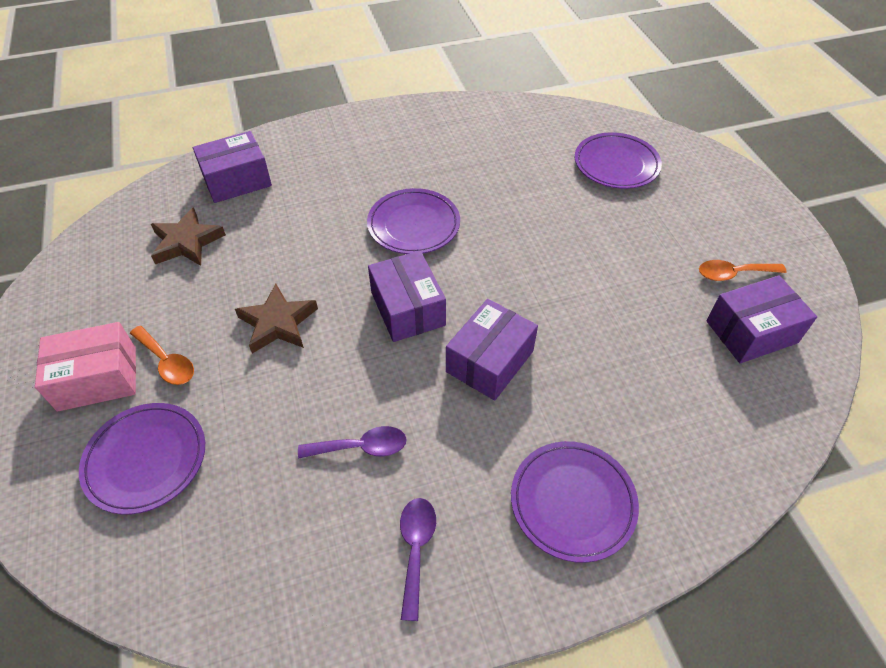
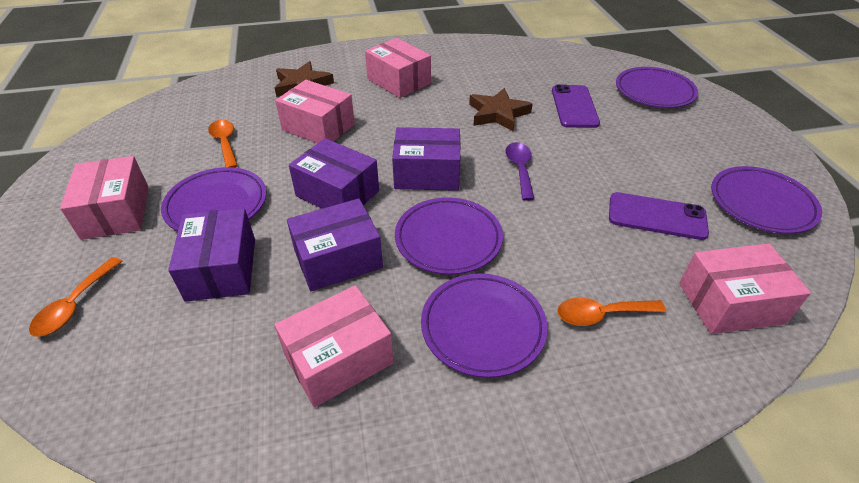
orange spoon: 2 -> 3
pink box: 1 -> 5
purple phone: 0 -> 2
purple plate: 4 -> 5
purple spoon: 2 -> 1

